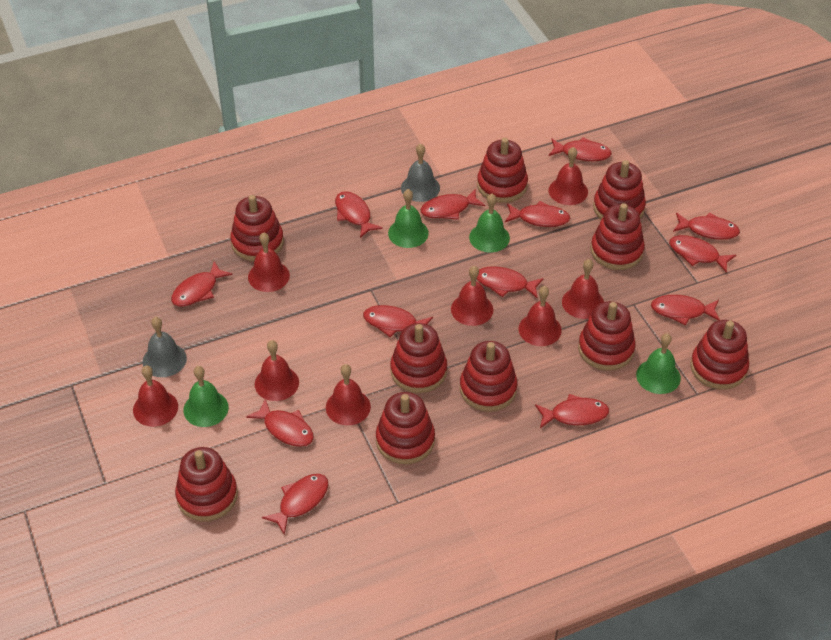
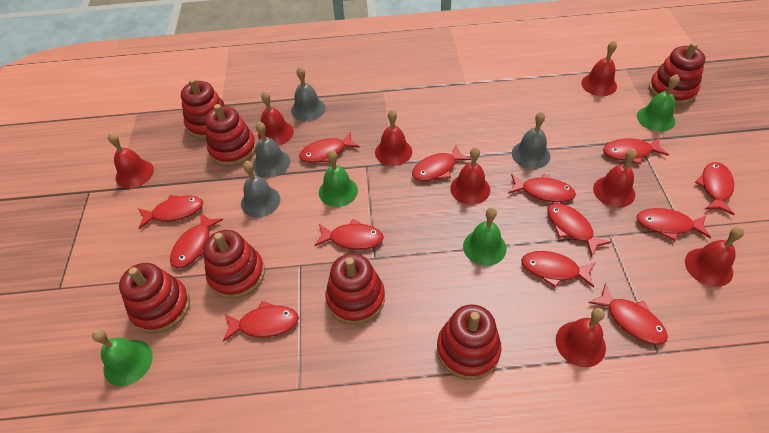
grey bell: 2 -> 4
red stacking toy: 10 -> 7

